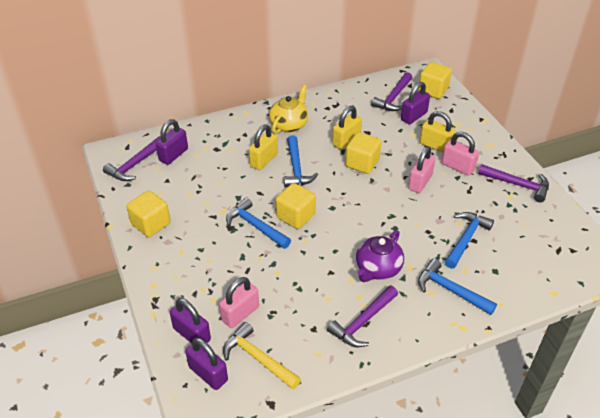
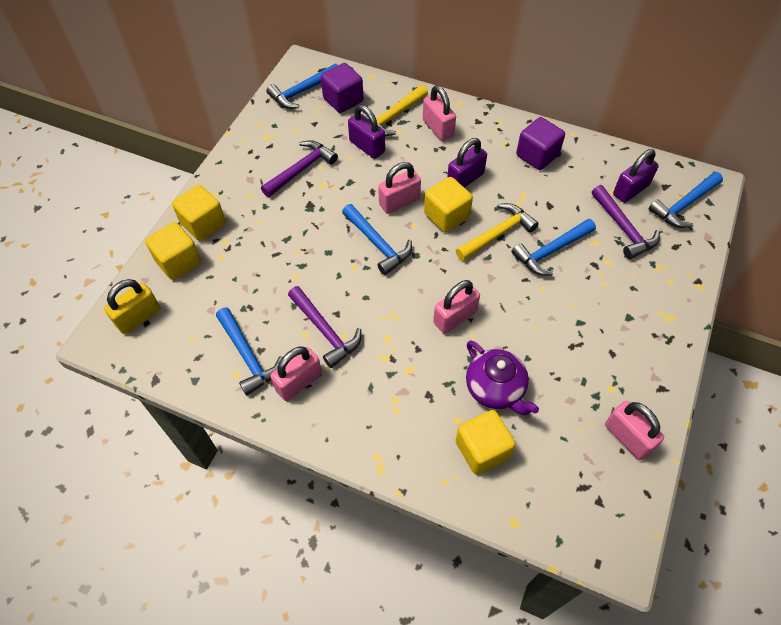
blue hammer: 4 -> 5
pink padlock: 3 -> 5
purple cube: 0 -> 2
purple hammer: 4 -> 3
purple padlock: 4 -> 3
yellow hammer: 1 -> 2
yellow padlock: 3 -> 1
yellow teapot: 1 -> 0

